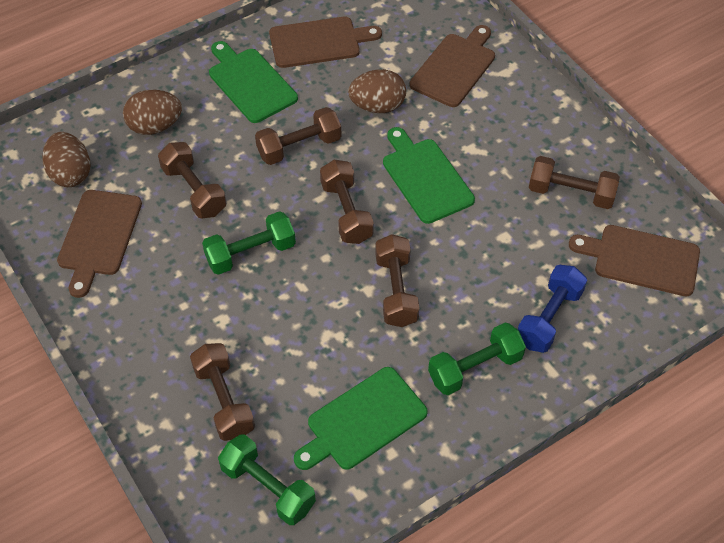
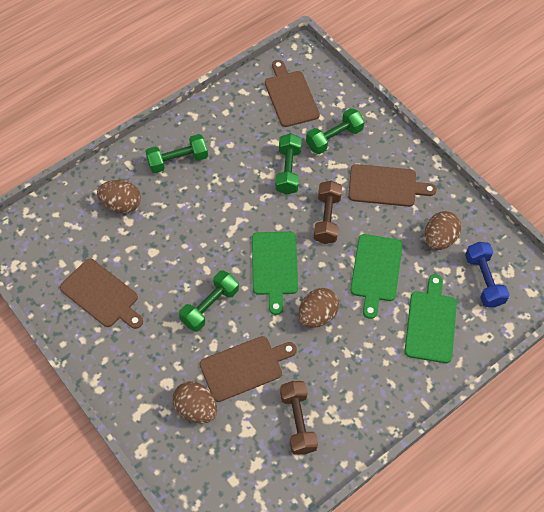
brown dumbbell: 6 -> 2
brown egg: 3 -> 4
green dumbbell: 3 -> 4

